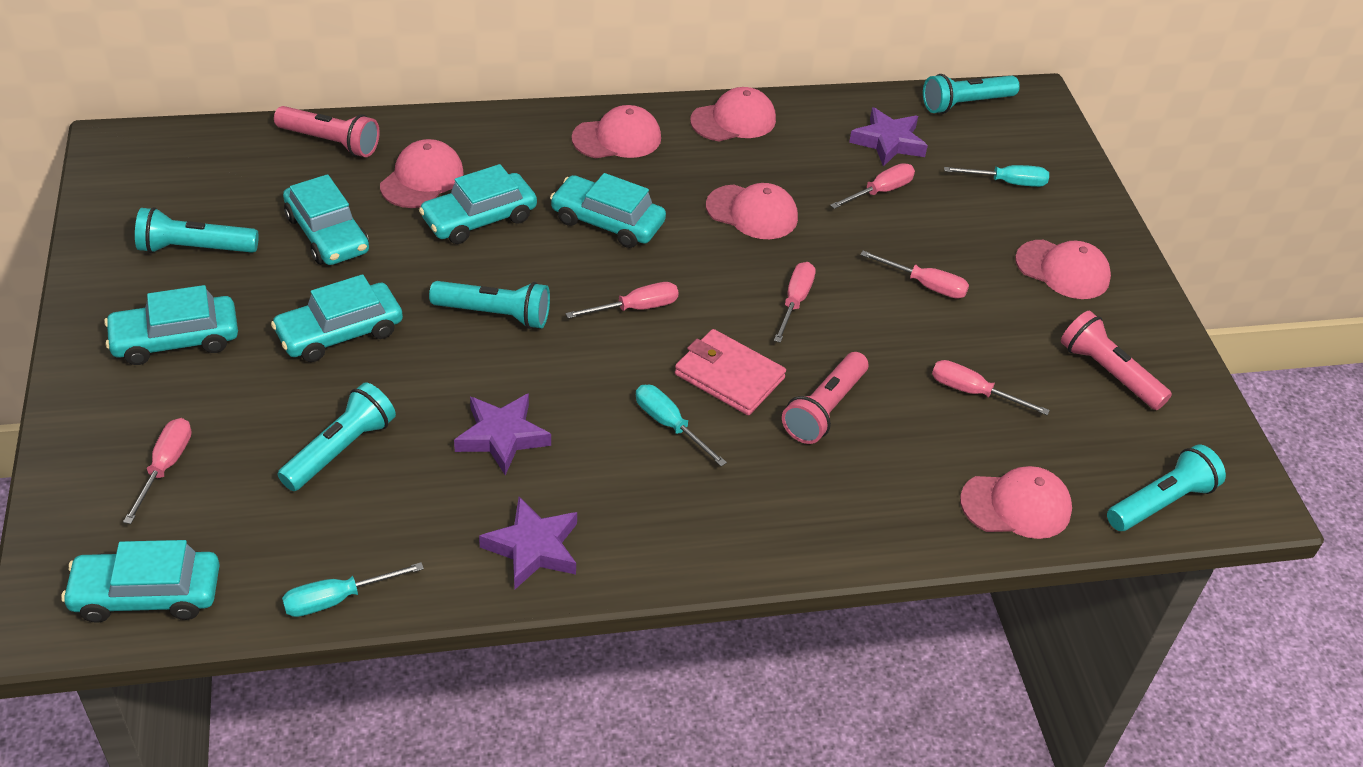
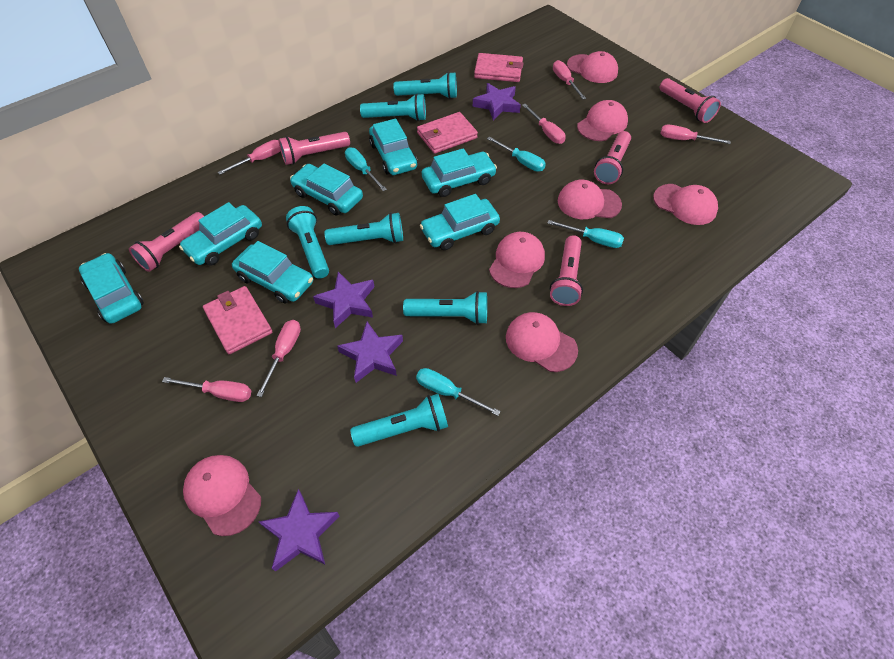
pink cap: 6 -> 7
pink flashlight: 3 -> 5
pink wallet: 1 -> 3
purple star: 3 -> 4
turquoise car: 6 -> 7
turquoise flashlight: 5 -> 6
turquoise screwdriver: 3 -> 4

